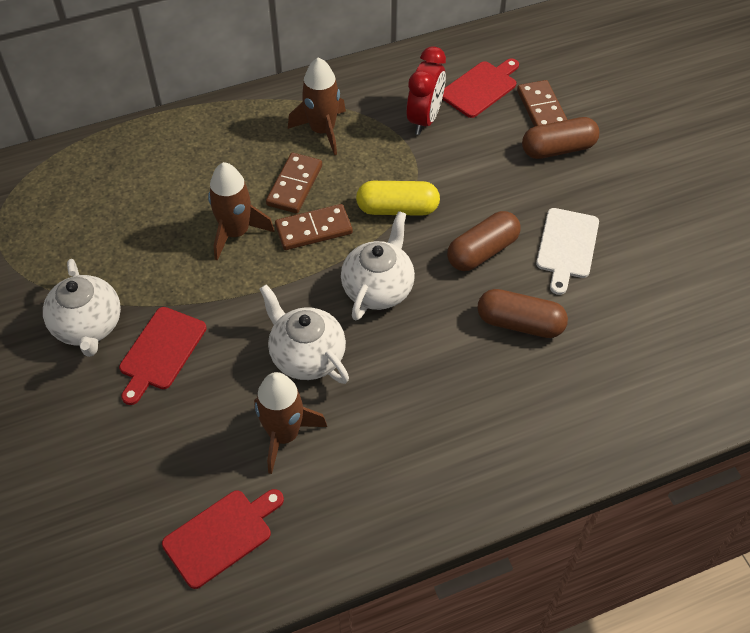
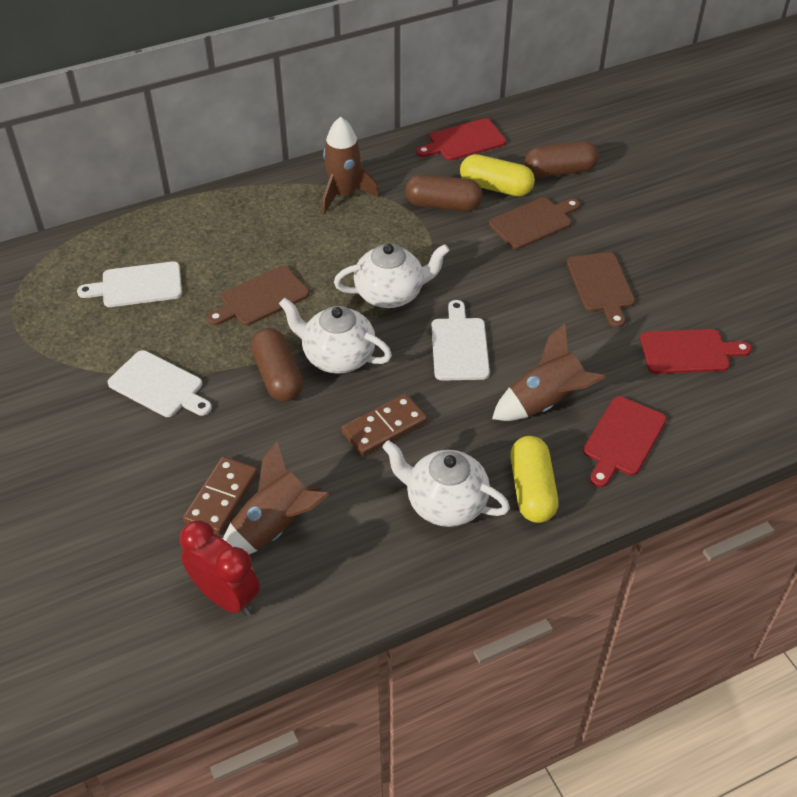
brown cutting board: 0 -> 3
brown domino: 3 -> 2
white cutting board: 1 -> 3
yellow capsule: 1 -> 2

